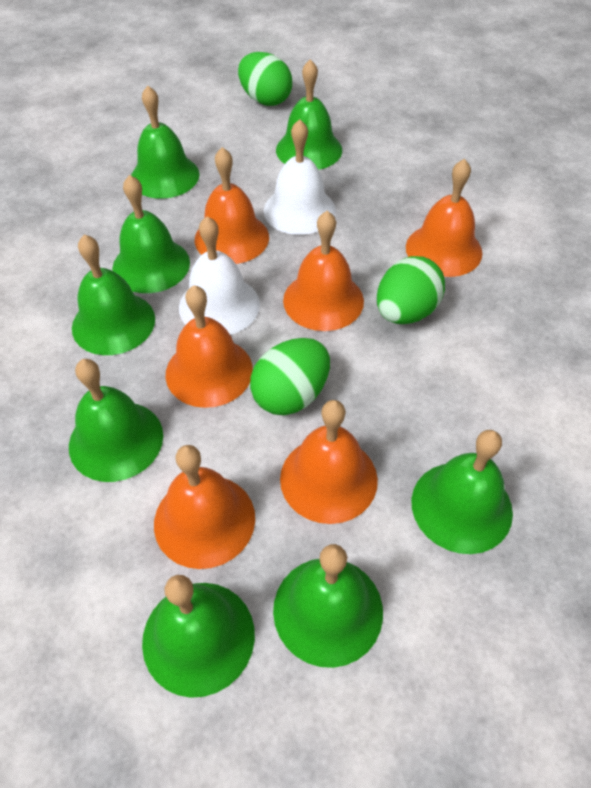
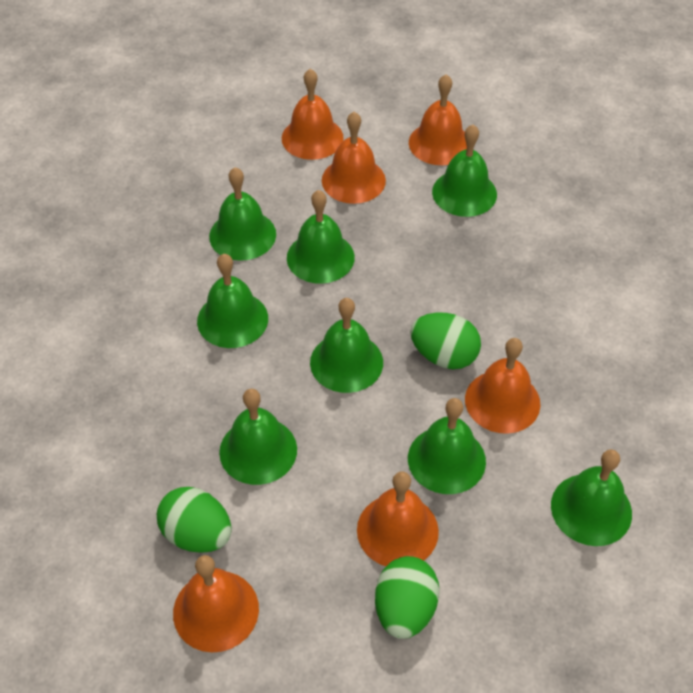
white bell: 2 -> 0

